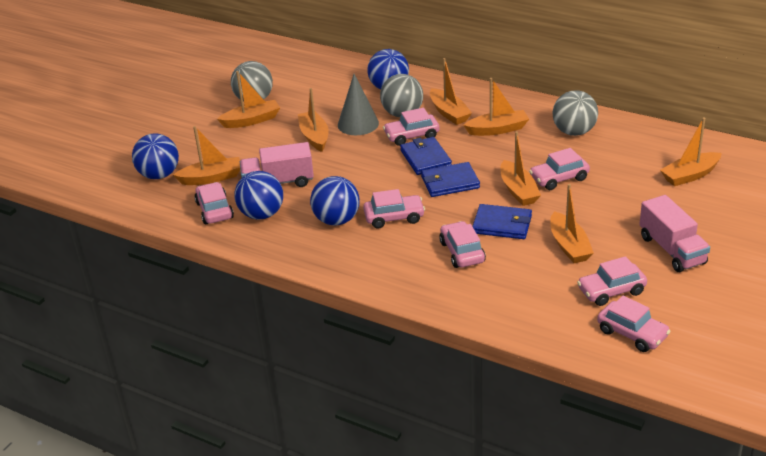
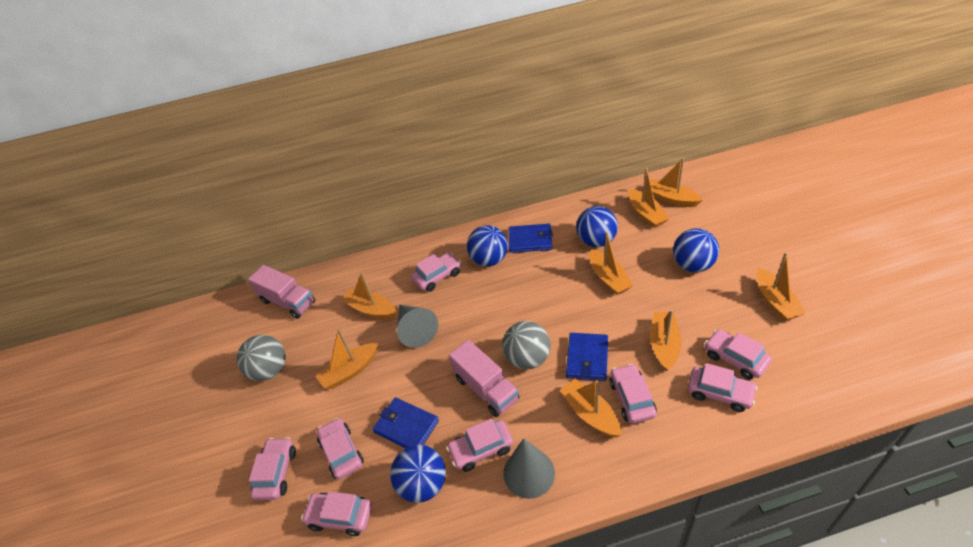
grey ball: 3 -> 2
grey cone: 1 -> 2
pink car: 7 -> 8

